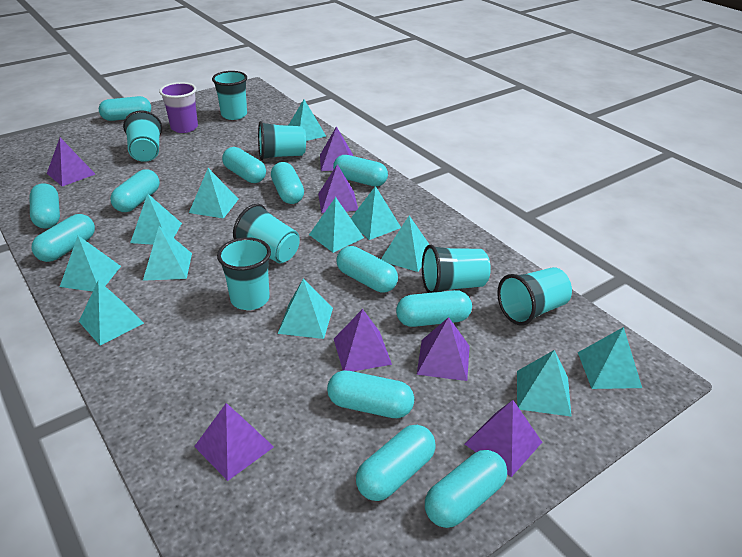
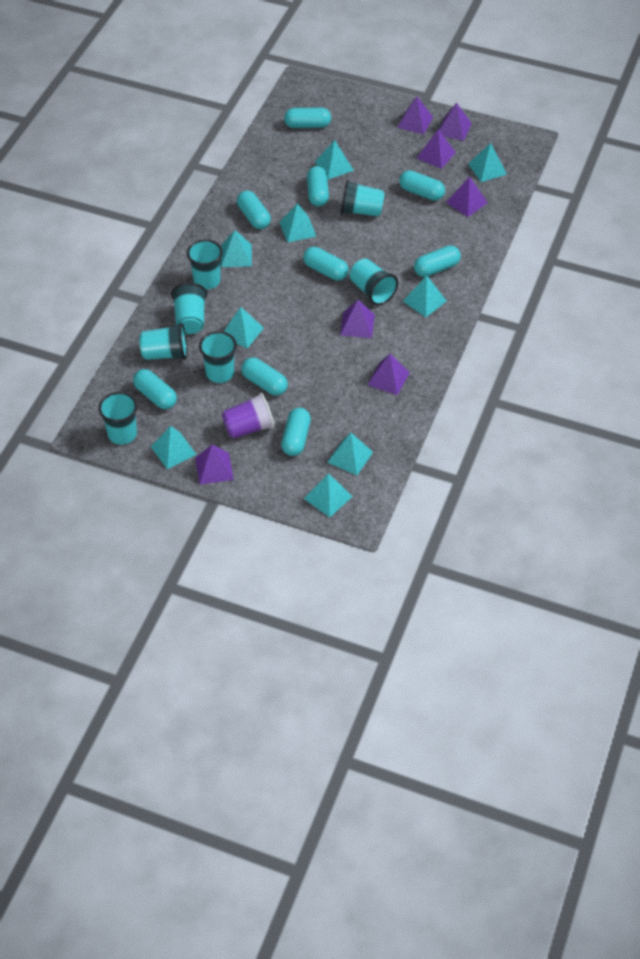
turquoise capsule: 12 -> 9
turquoise pyramid: 12 -> 9

